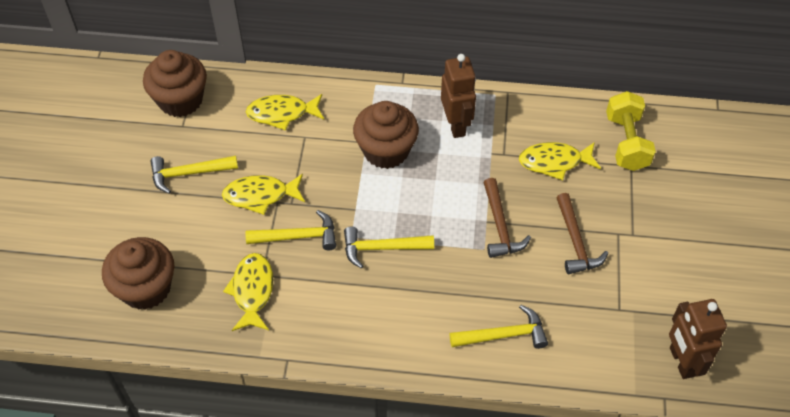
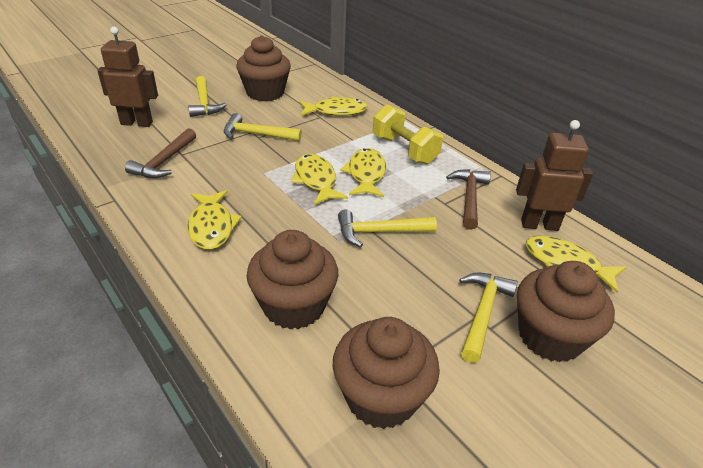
brown cupcake: 3 -> 4
yellow fish: 4 -> 5

